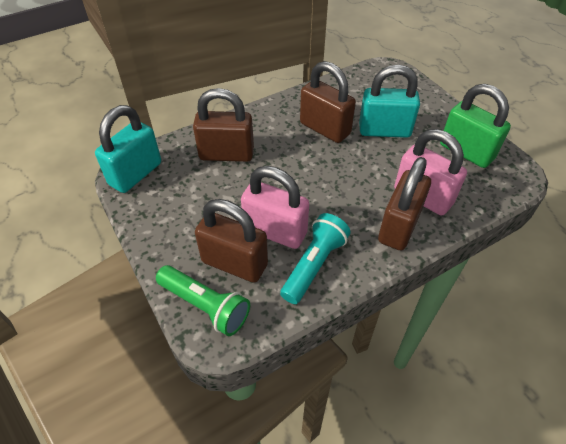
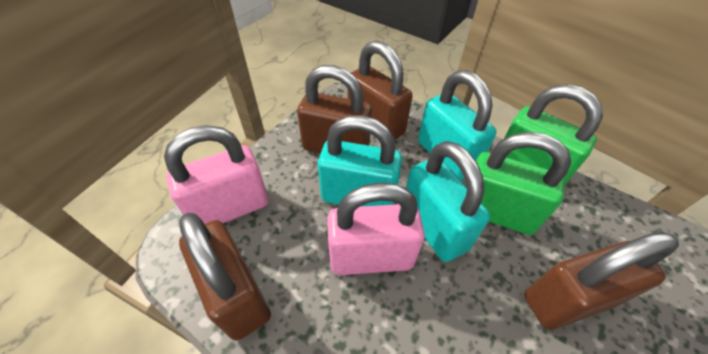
green flashlight: 1 -> 0
green padlock: 1 -> 2
turquoise flashlight: 1 -> 0
turquoise padlock: 2 -> 3

